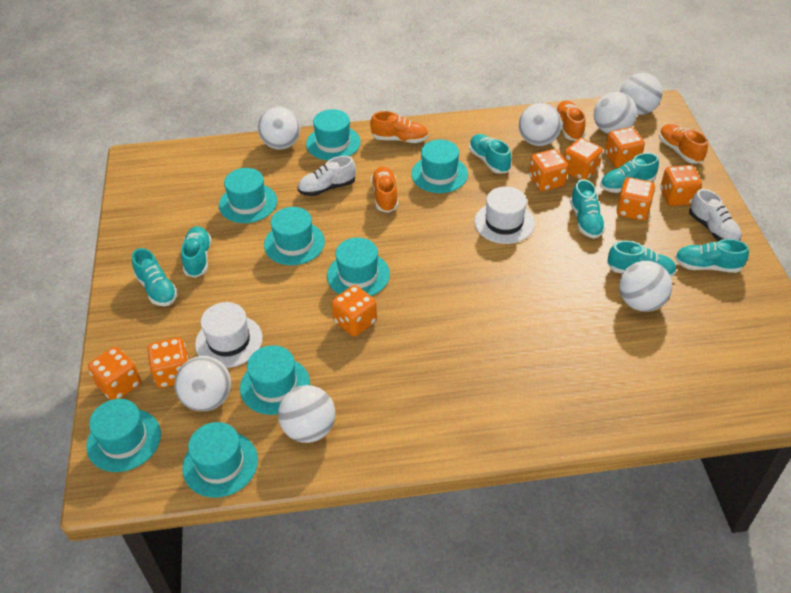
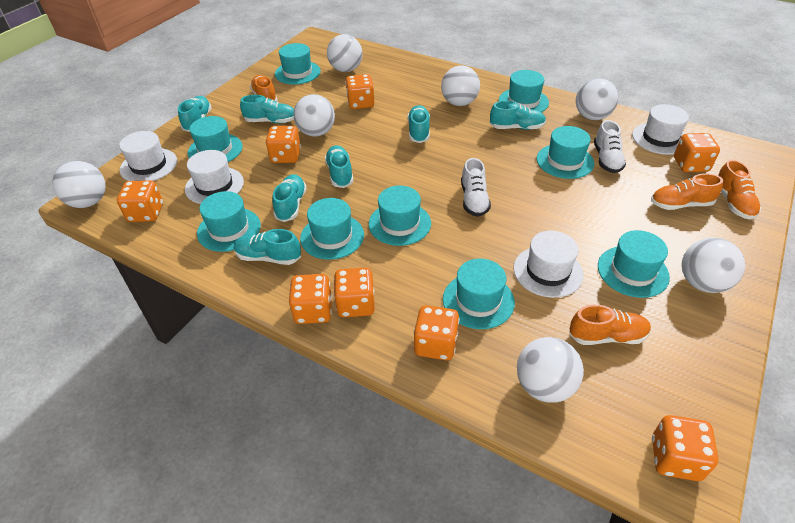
turquoise hat: 8 -> 9
white hat: 2 -> 4

